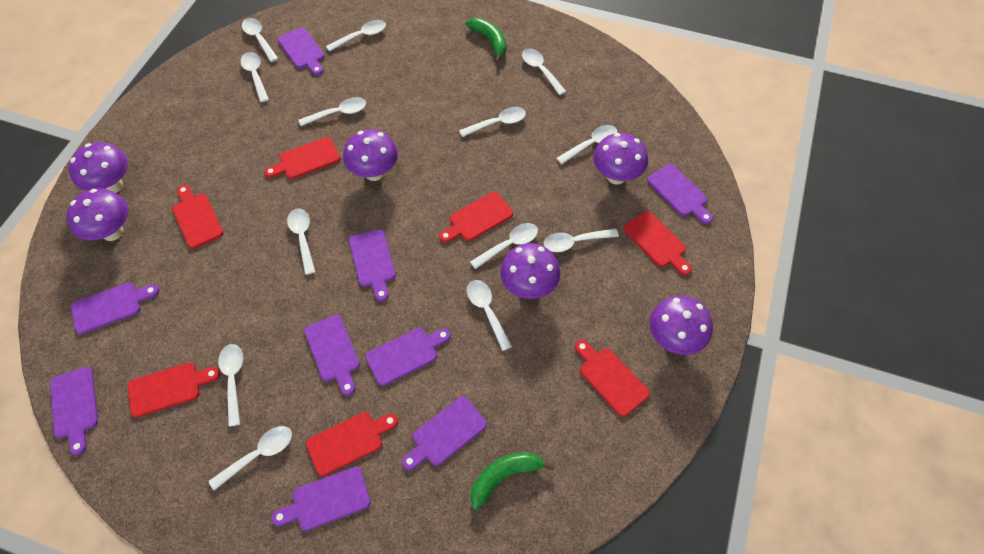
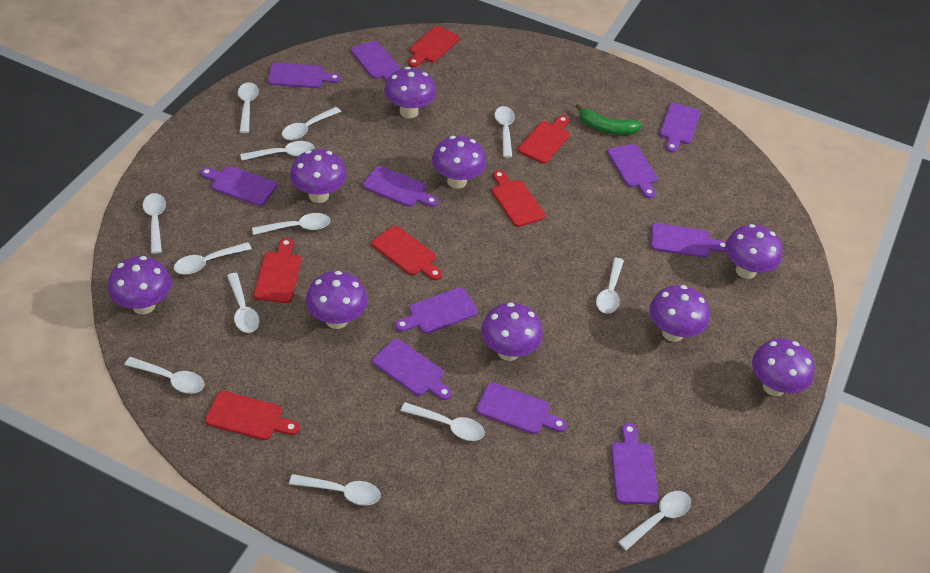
green banana: 2 -> 1
purple cutting board: 9 -> 11
purple mushroom: 6 -> 9
red cutting board: 7 -> 6

